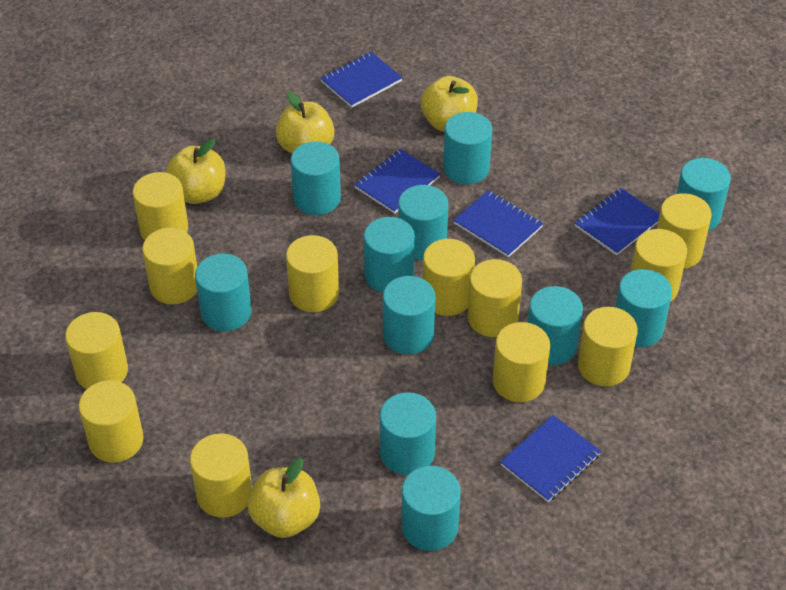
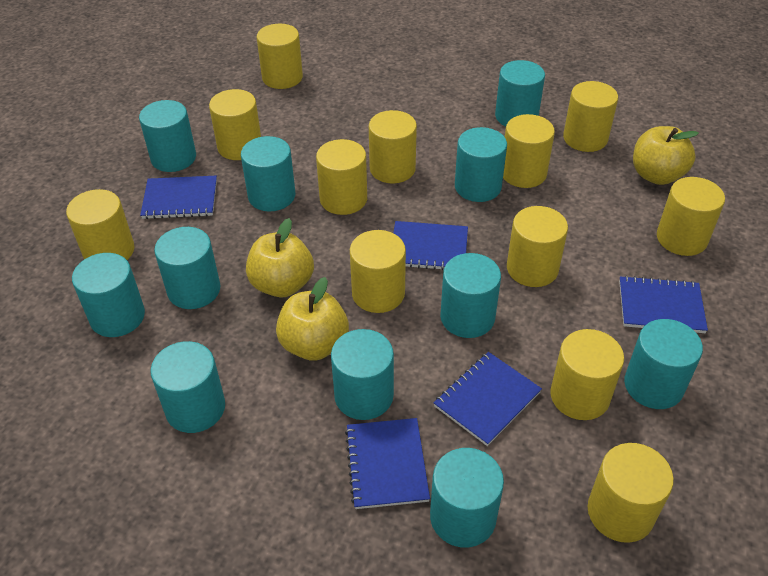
yellow apple: 4 -> 3

